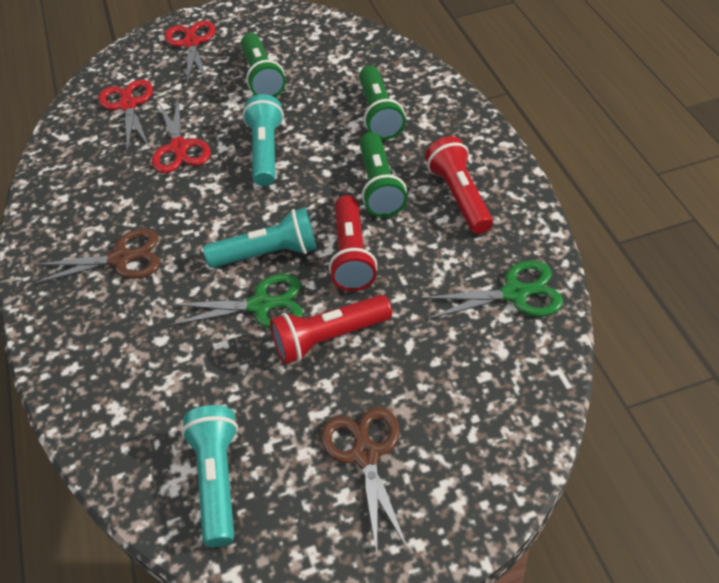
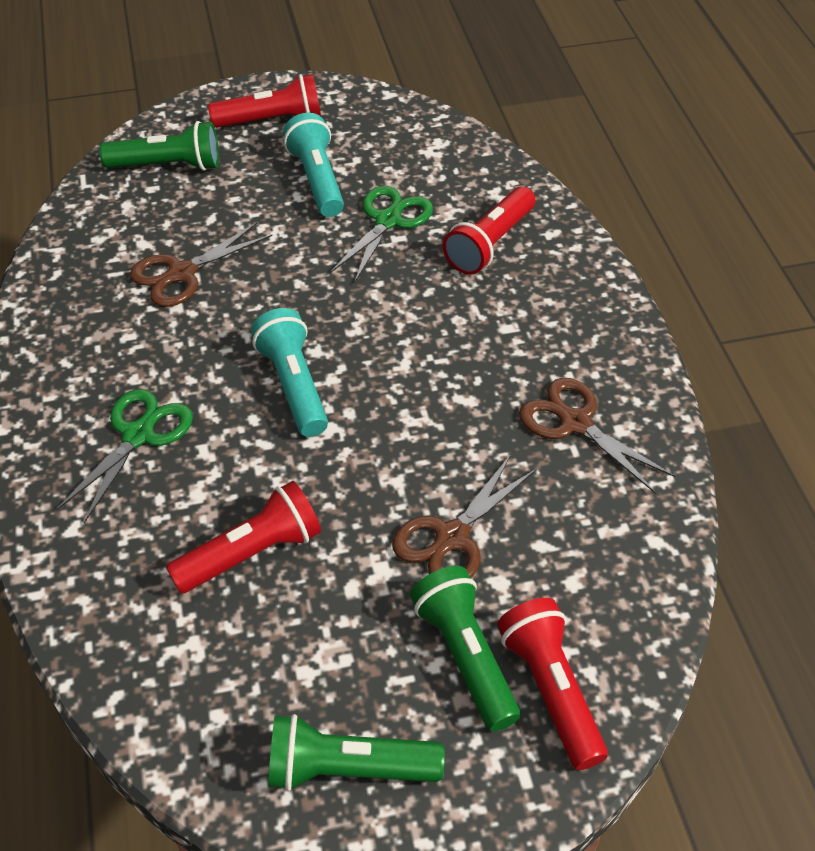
brown scissors: 2 -> 3
red flashlight: 3 -> 4
red scissors: 3 -> 0
turquoise flashlight: 3 -> 2

